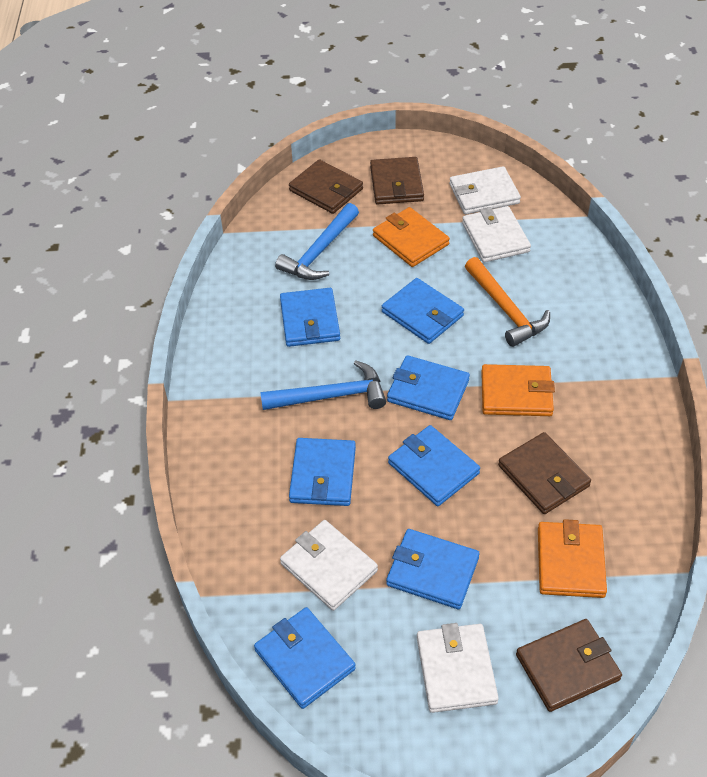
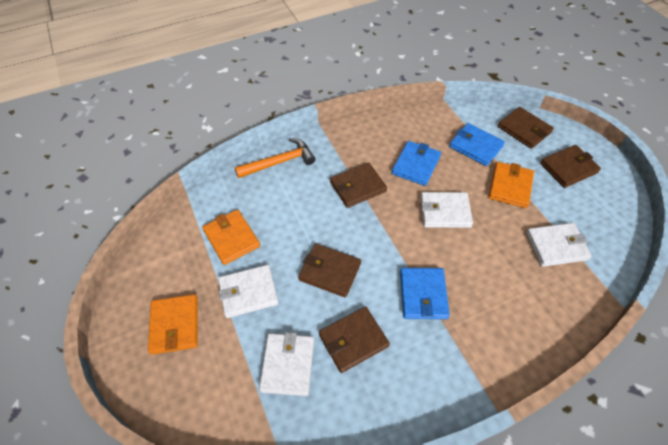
blue hammer: 2 -> 0
blue wallet: 7 -> 3
brown wallet: 4 -> 5

